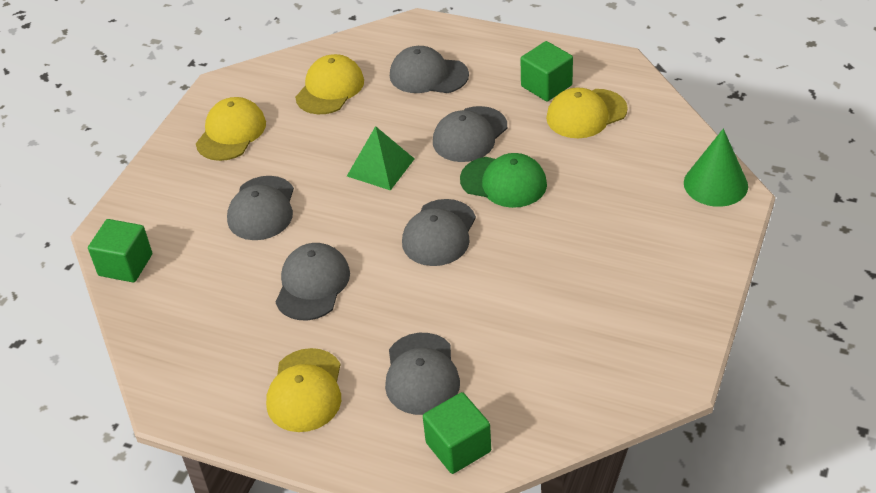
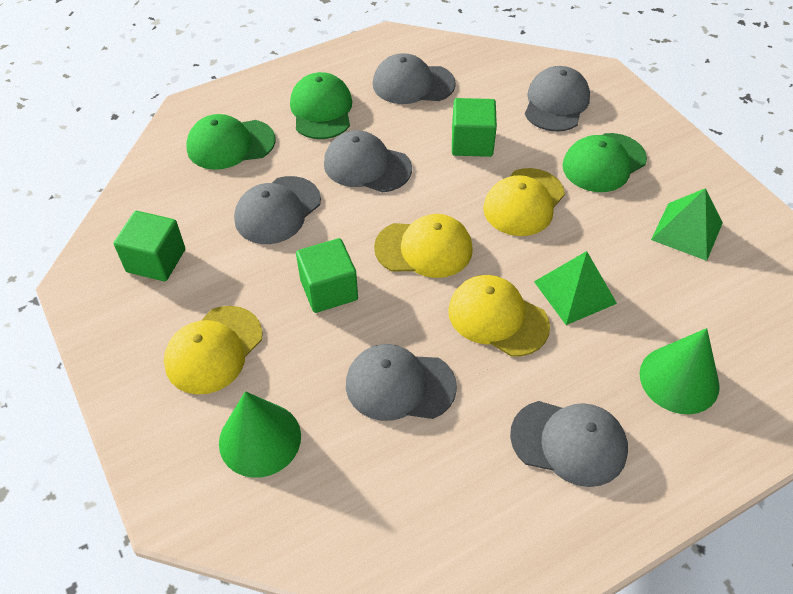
green cap: 1 -> 3
green cone: 1 -> 2
green pyramid: 1 -> 2

